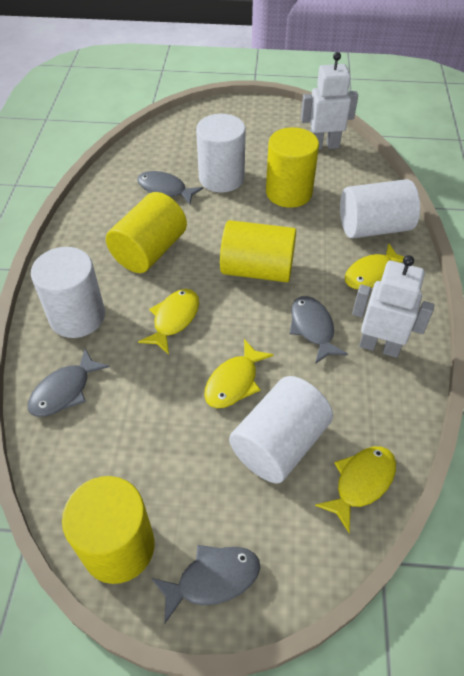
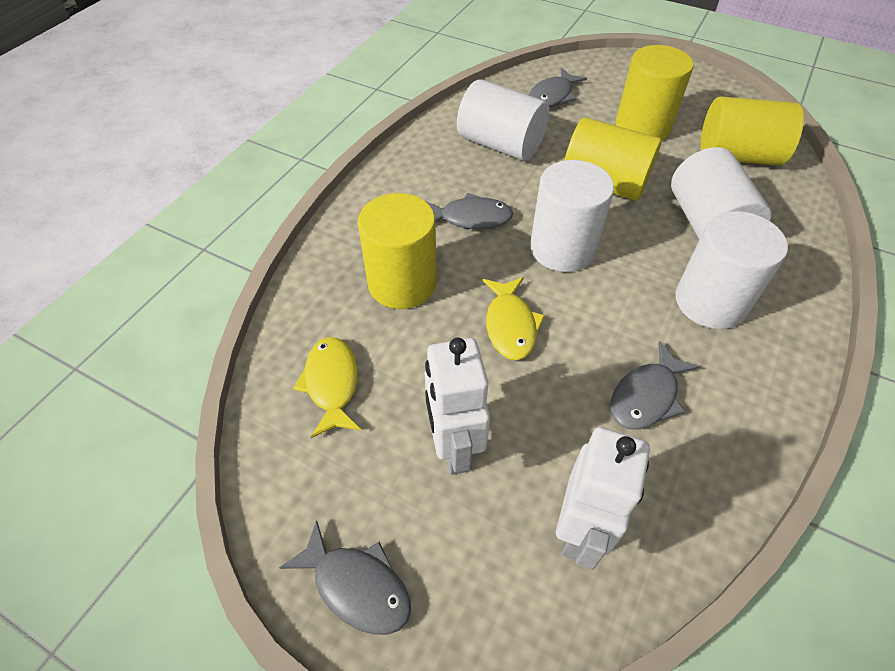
yellow fish: 4 -> 2

